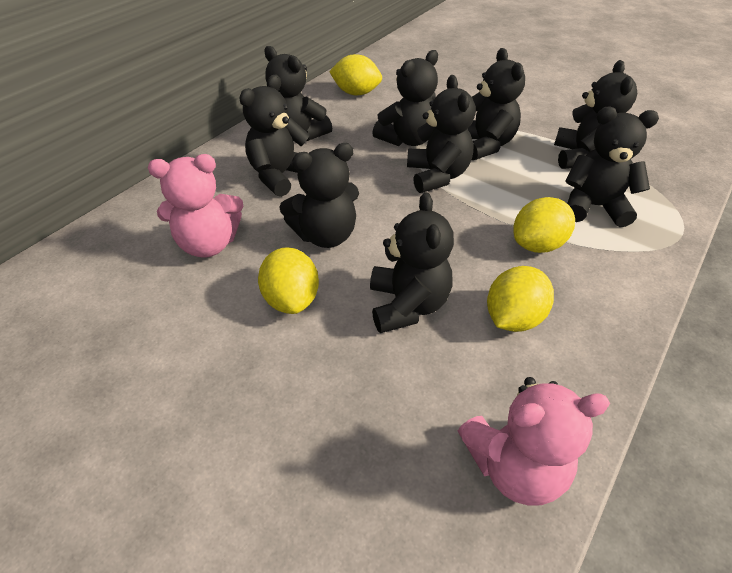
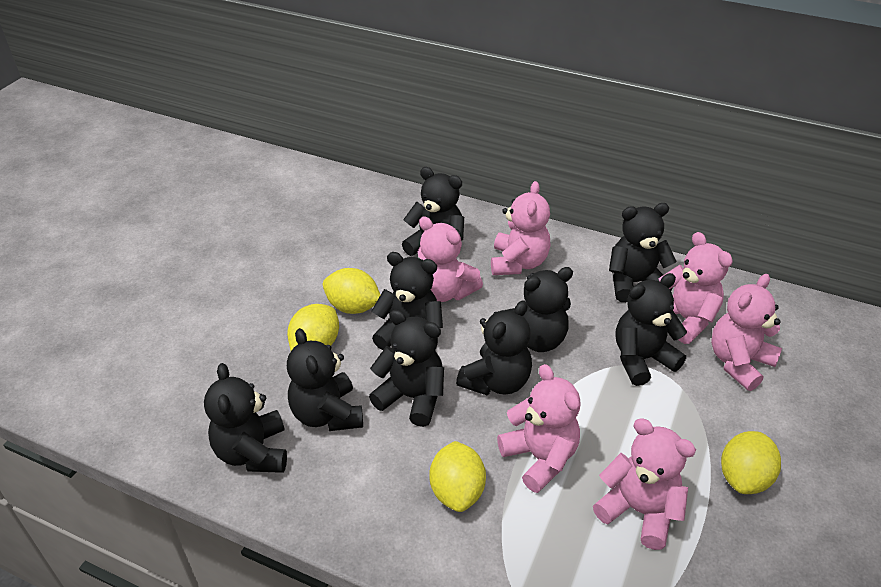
pink teddy bear: 2 -> 6

